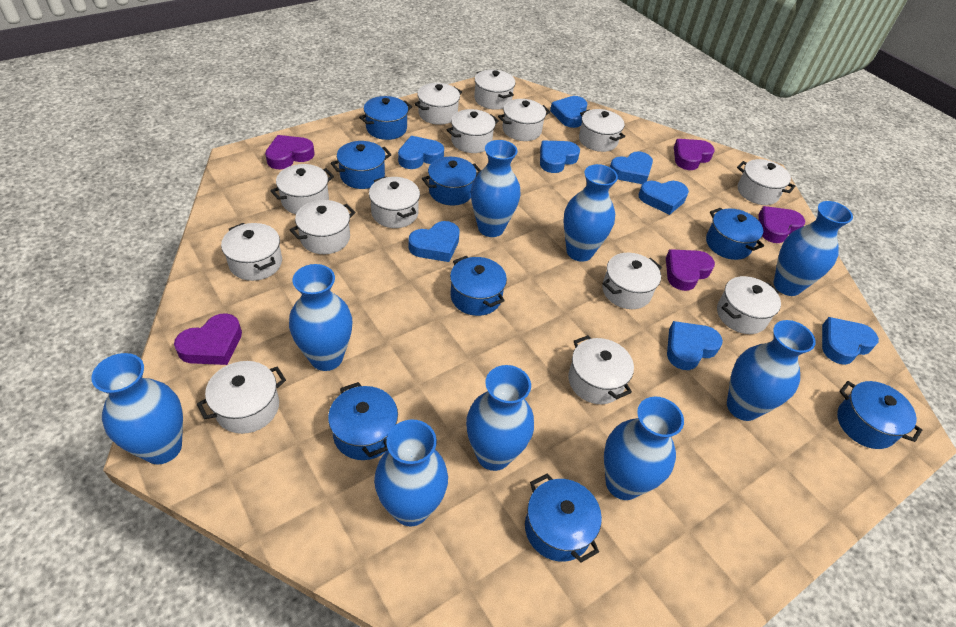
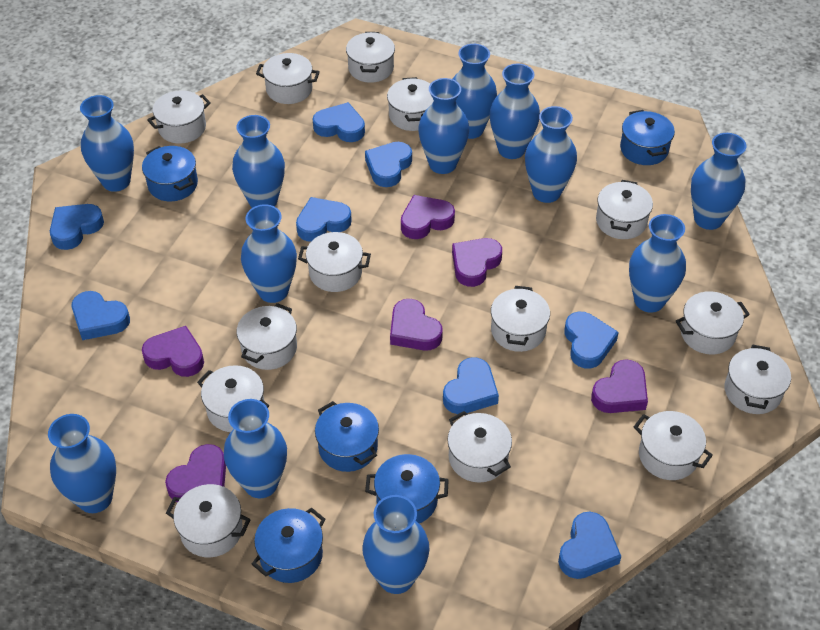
blue pot: 8 -> 5
blue vase: 9 -> 12
purple heart: 5 -> 6

